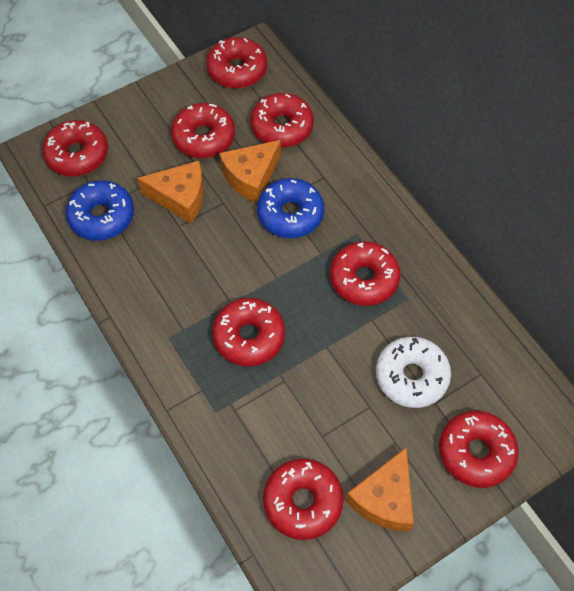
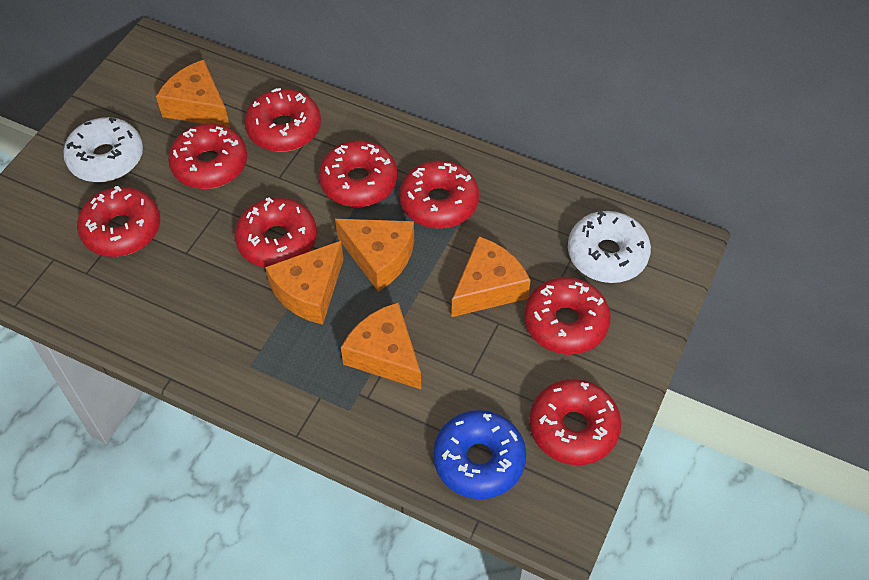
blue donut: 2 -> 1
orange cheese: 3 -> 5
white donut: 1 -> 2

